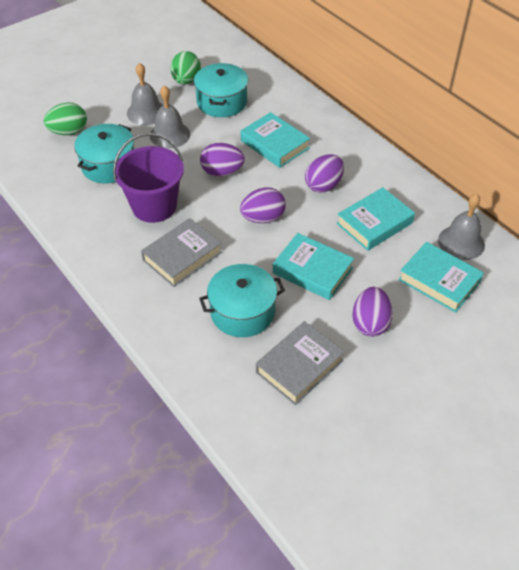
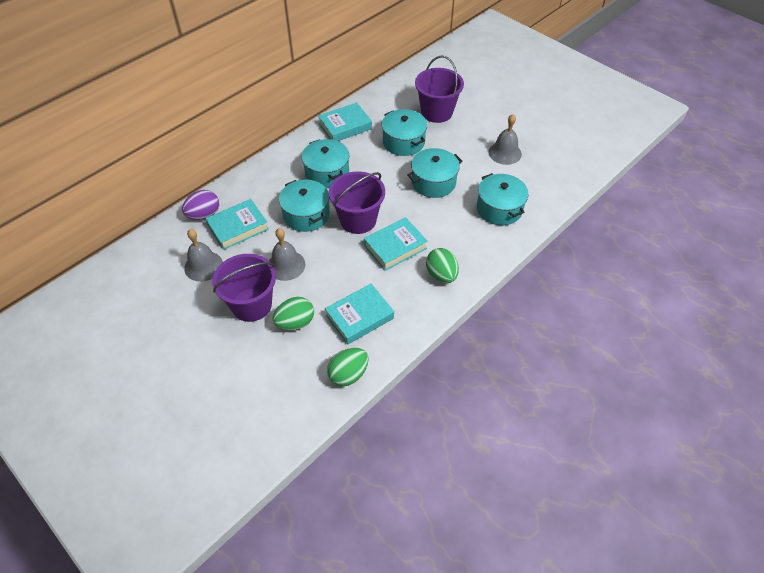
green egg: 2 -> 3
grey book: 2 -> 0
purple bucket: 1 -> 3
purple egg: 4 -> 1
turquoise pot: 3 -> 5

